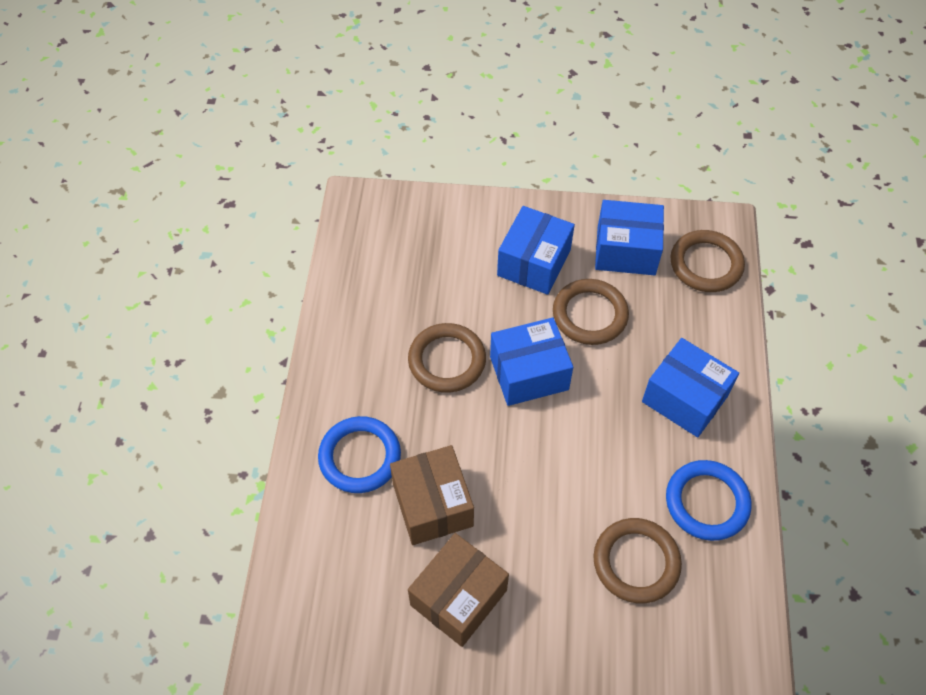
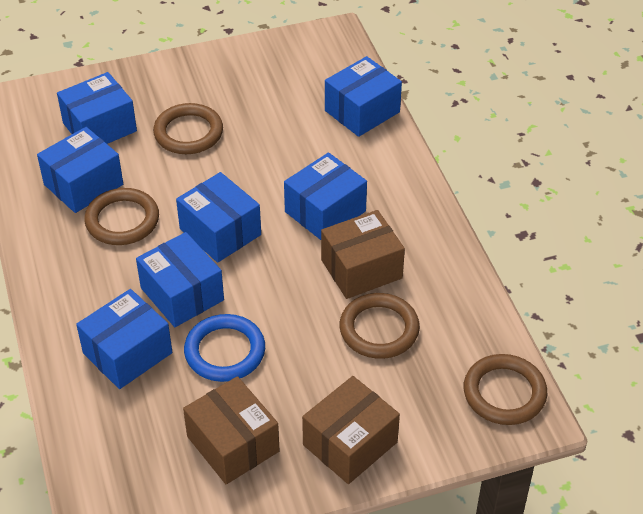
blue box: 4 -> 7
blue ring: 2 -> 1
brown box: 2 -> 3

